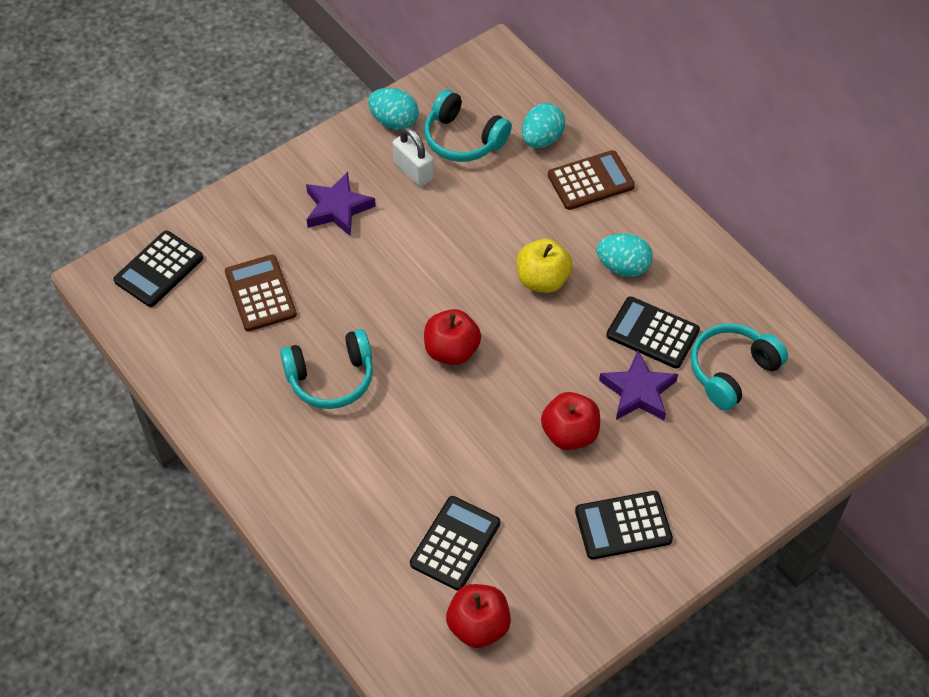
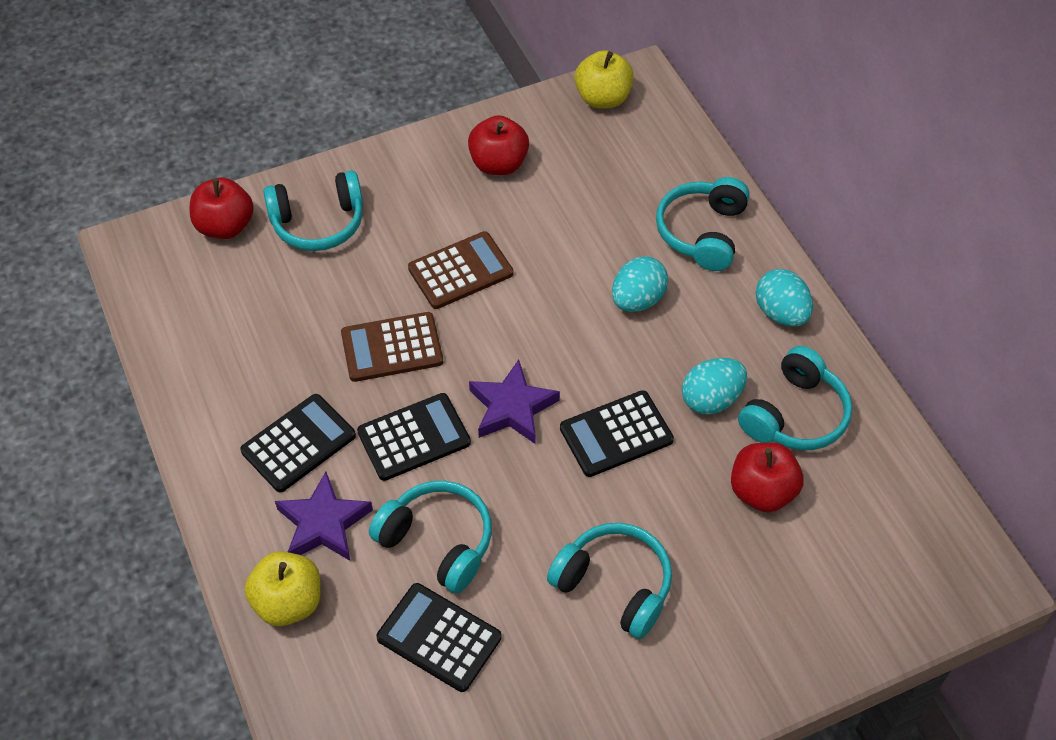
turquoise headphones: 3 -> 5
white padlock: 1 -> 0
yellow apple: 1 -> 2

